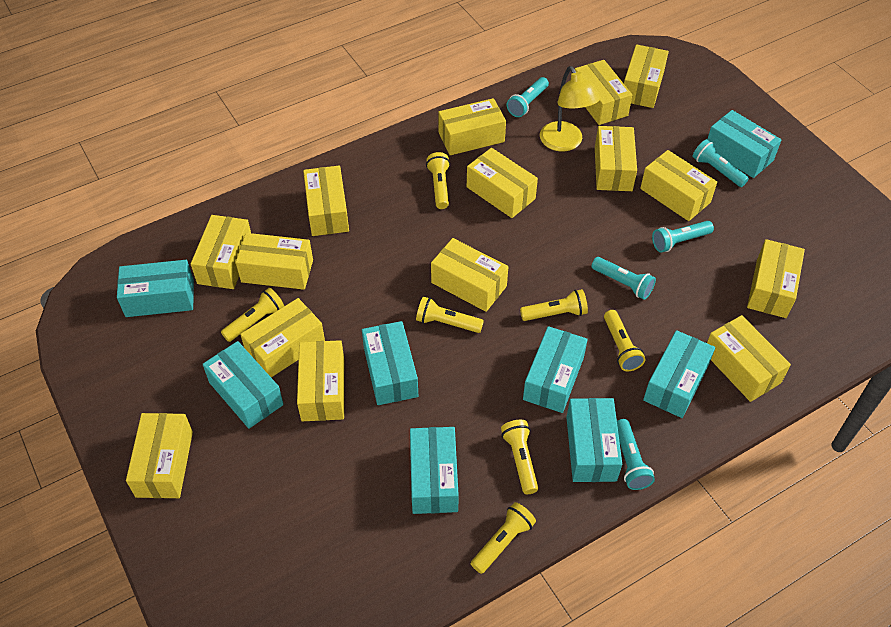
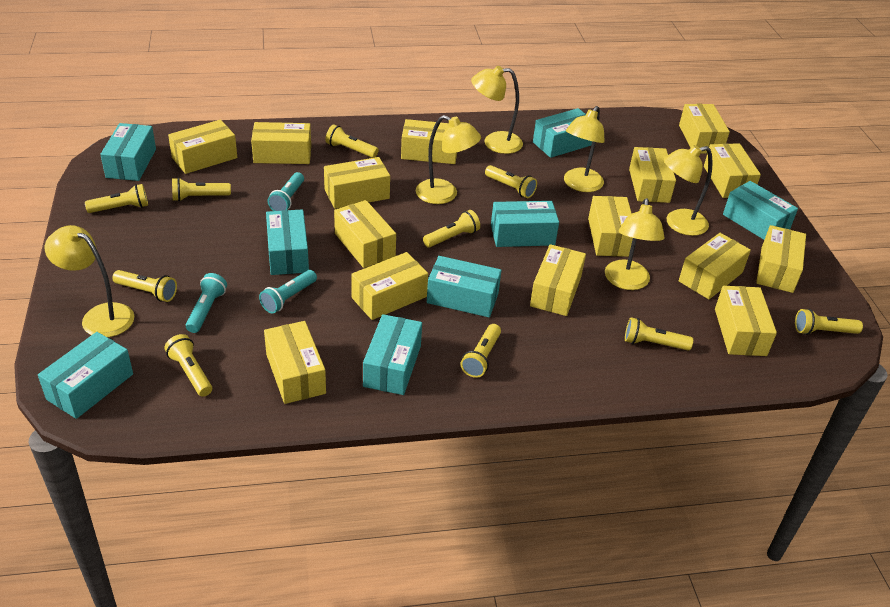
turquoise flashlight: 5 -> 3
yellow flashlight: 7 -> 10
yellow lamp: 1 -> 6

